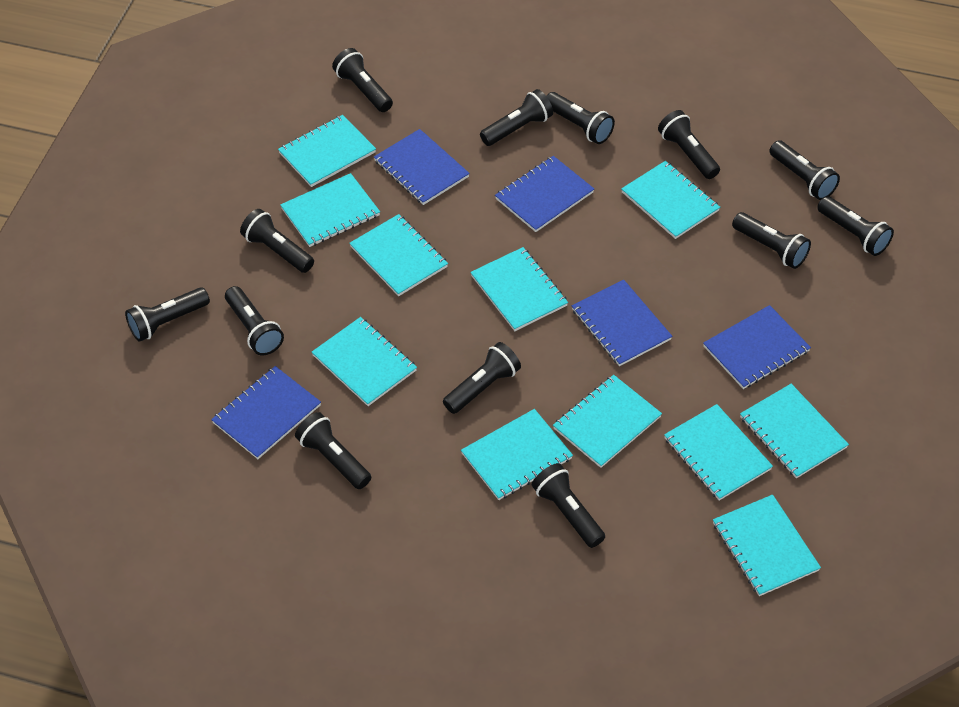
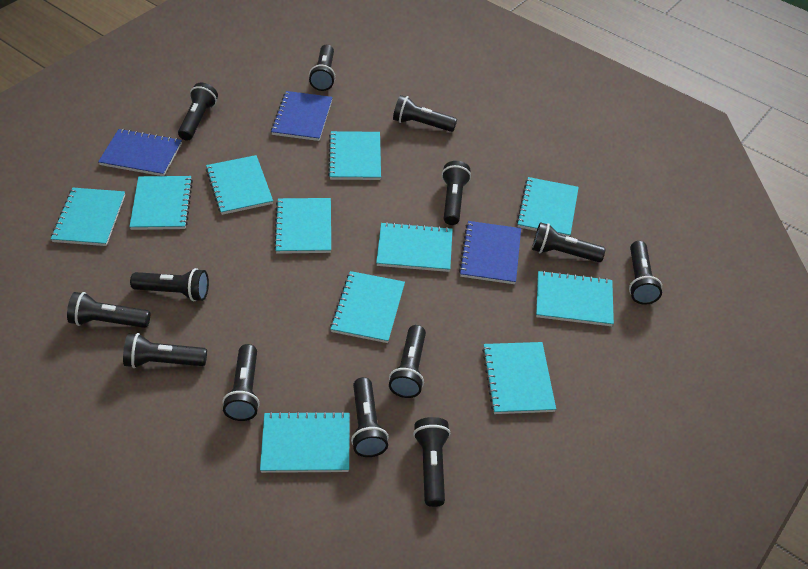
blue notebook: 5 -> 3

